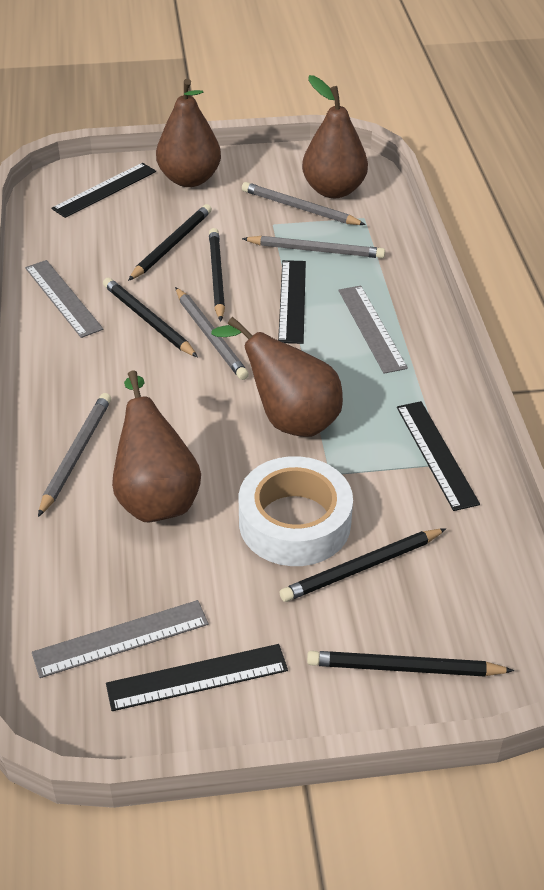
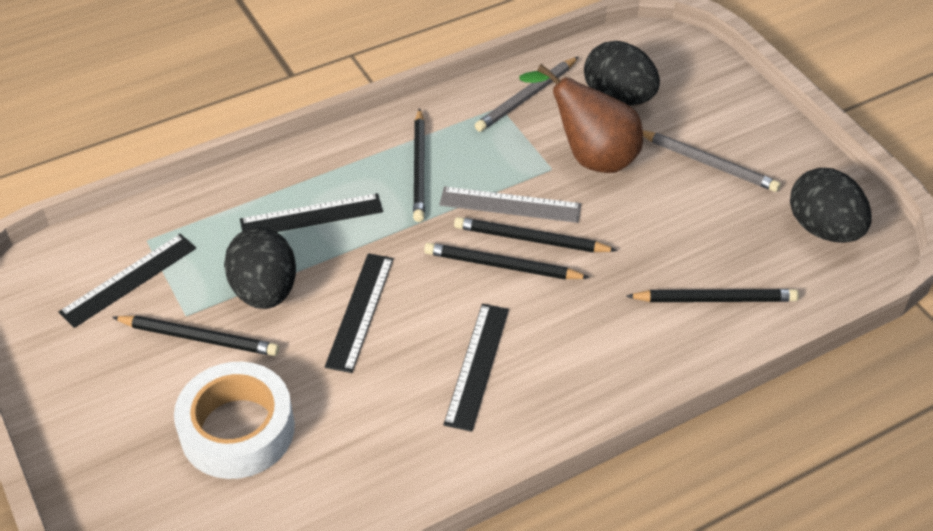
black egg: 0 -> 3
brown pear: 4 -> 1
grey pencil: 4 -> 2
grey ruler: 3 -> 1

